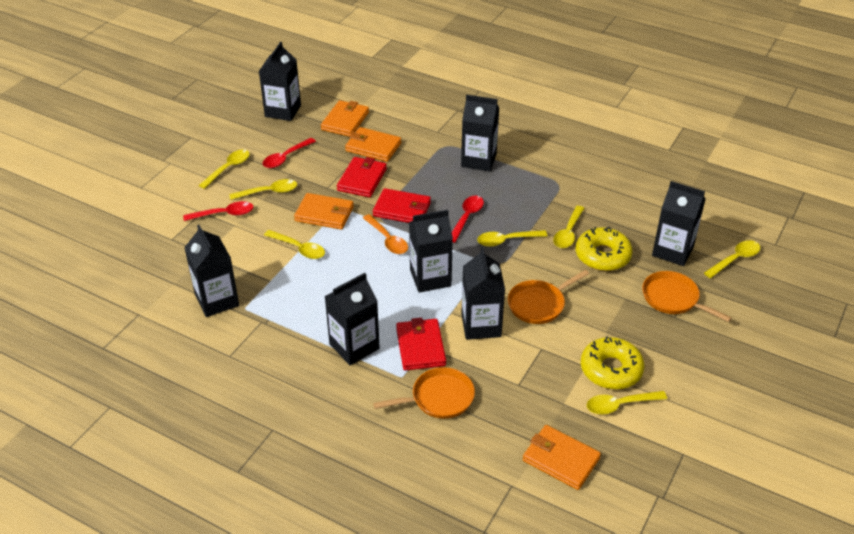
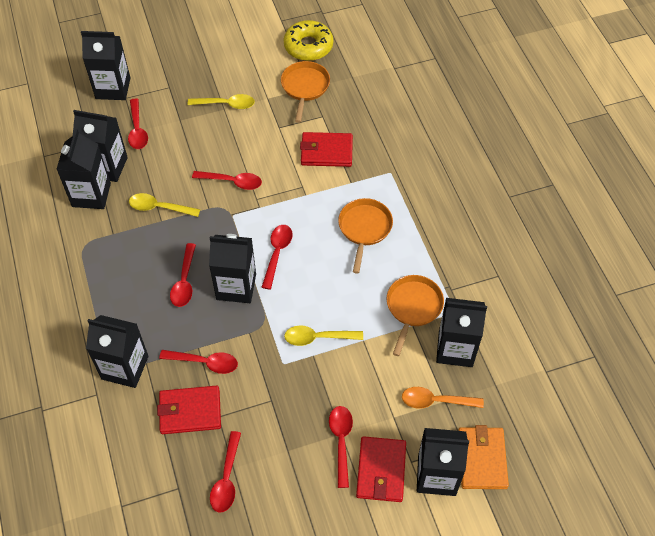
orange wallet: 4 -> 1
red spoon: 3 -> 7
yellow donut: 2 -> 1
yellow spoon: 7 -> 3

